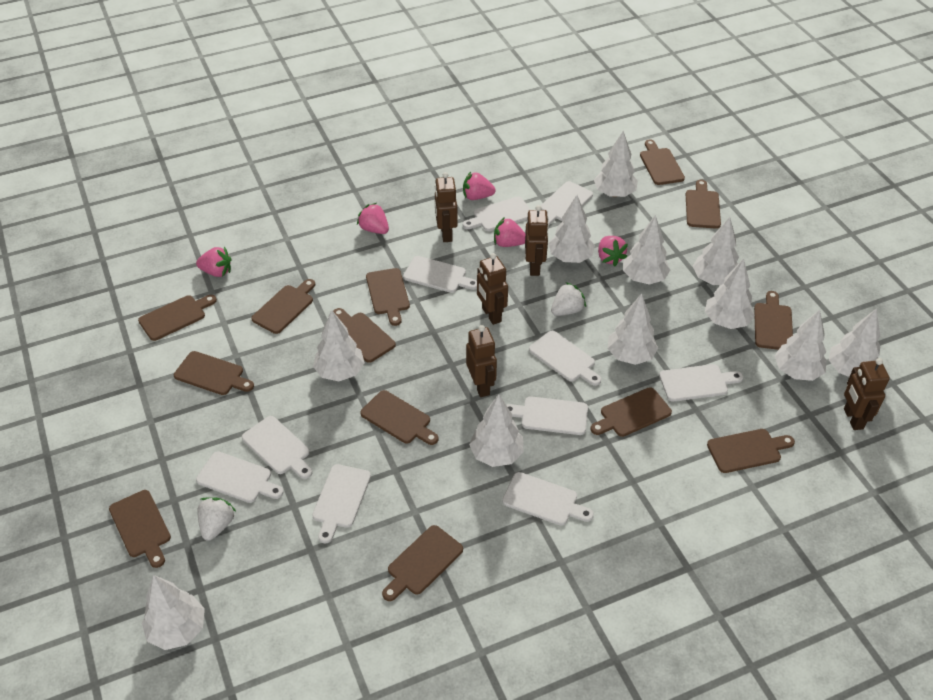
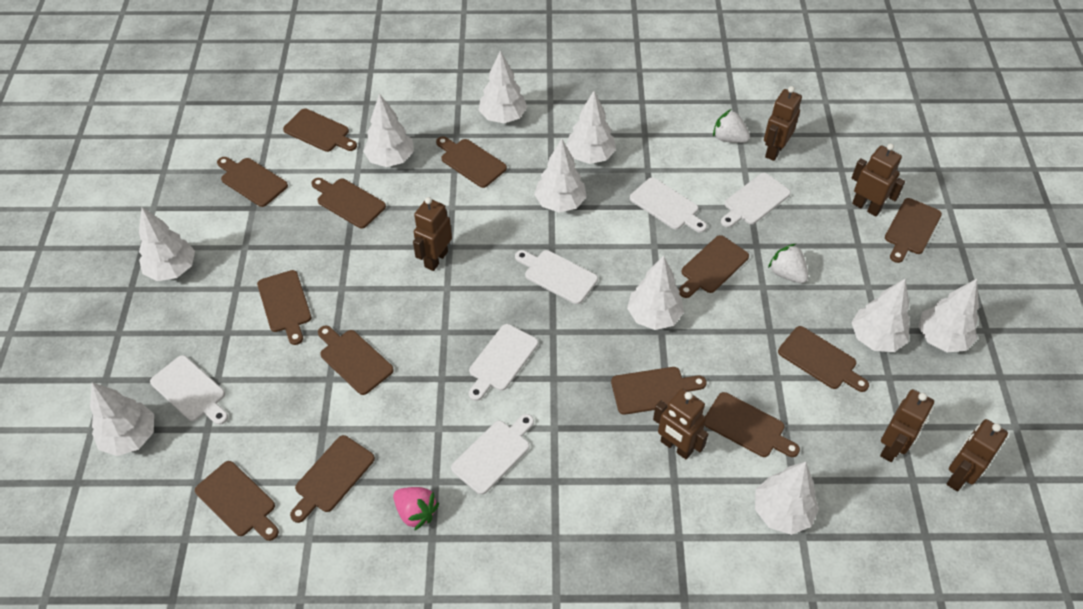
brown robot: 5 -> 6
pink strawberry: 5 -> 1
white cutting board: 10 -> 6
white tree: 11 -> 10

